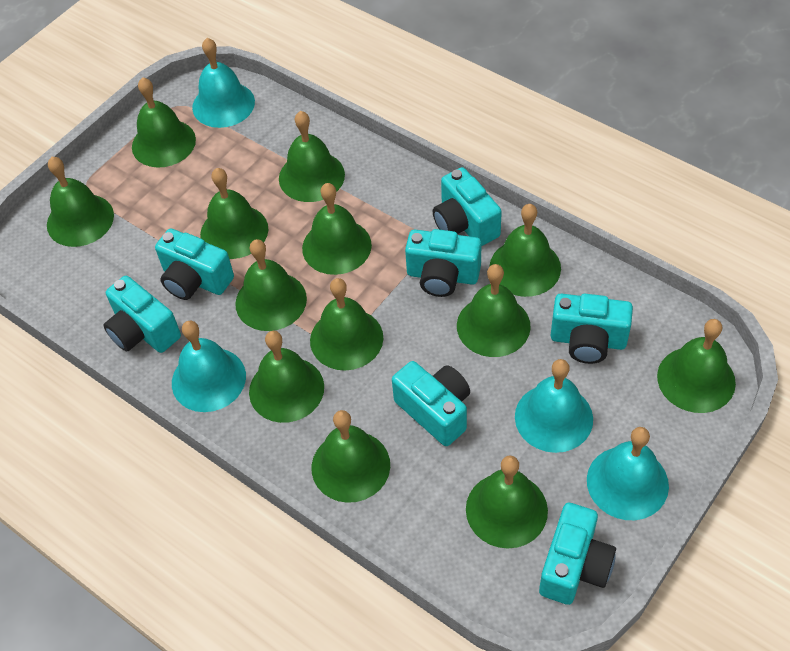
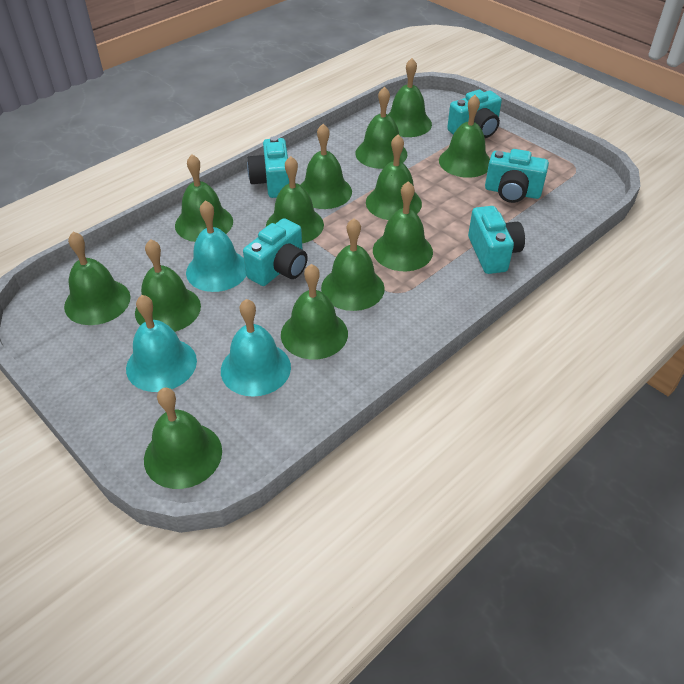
turquoise bell: 4 -> 3
turquoise camera: 7 -> 5

